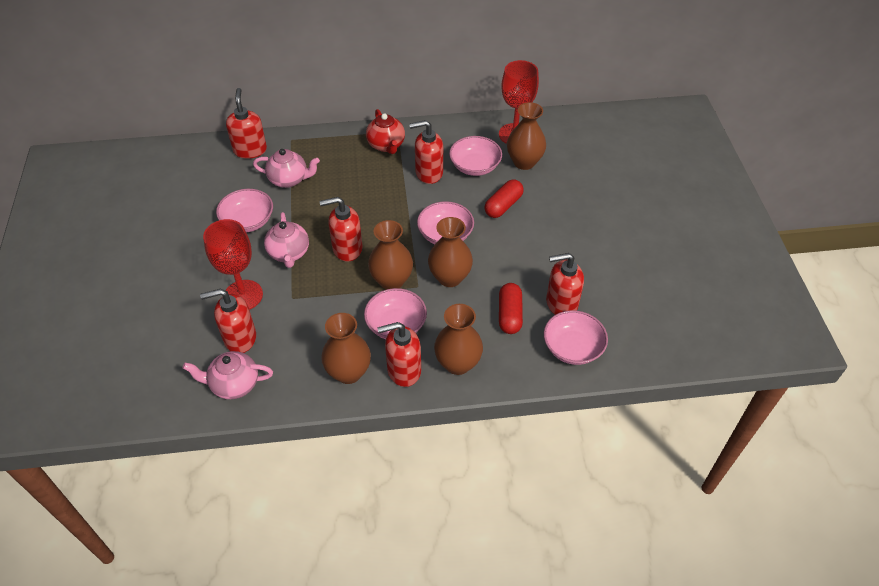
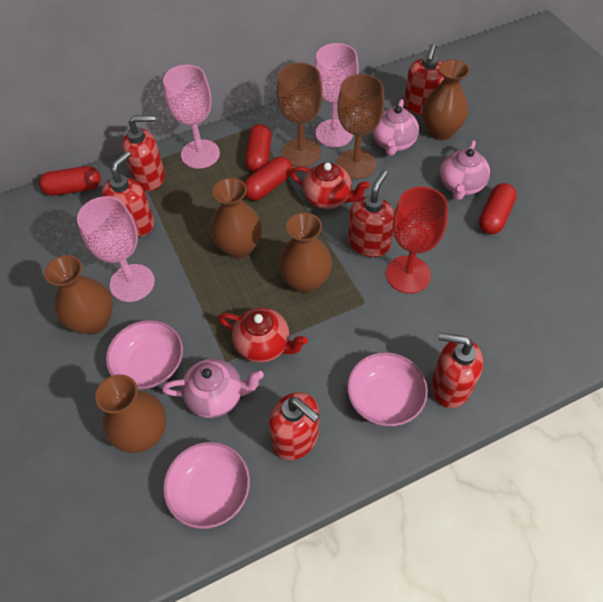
brown goblet: 0 -> 2
pink bowl: 5 -> 3
pink goblet: 0 -> 3
red capsule: 2 -> 4
red goblet: 2 -> 1
red teapot: 1 -> 2

